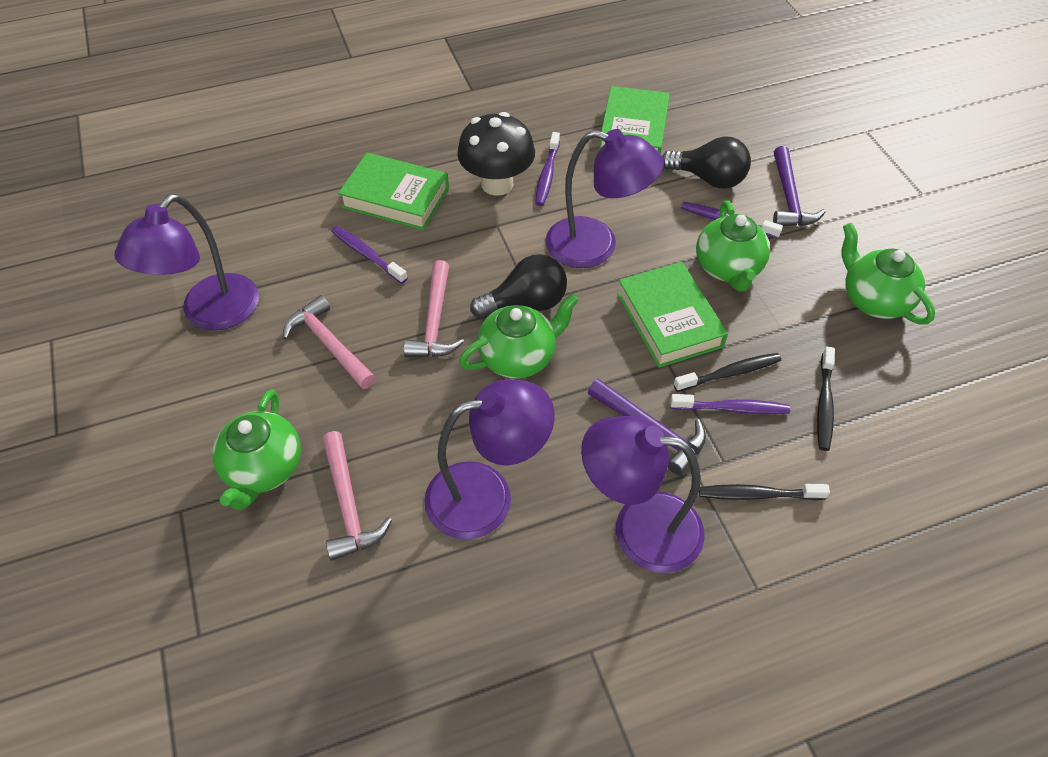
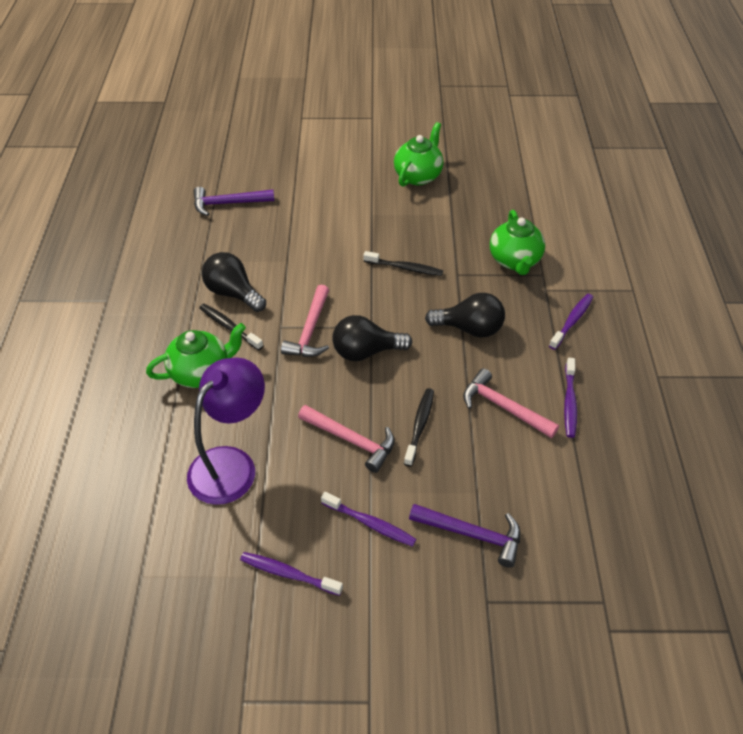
black light bulb: 2 -> 3
black mushroom: 1 -> 0
green book: 3 -> 0
green teapot: 4 -> 3
purple lamp: 4 -> 1

